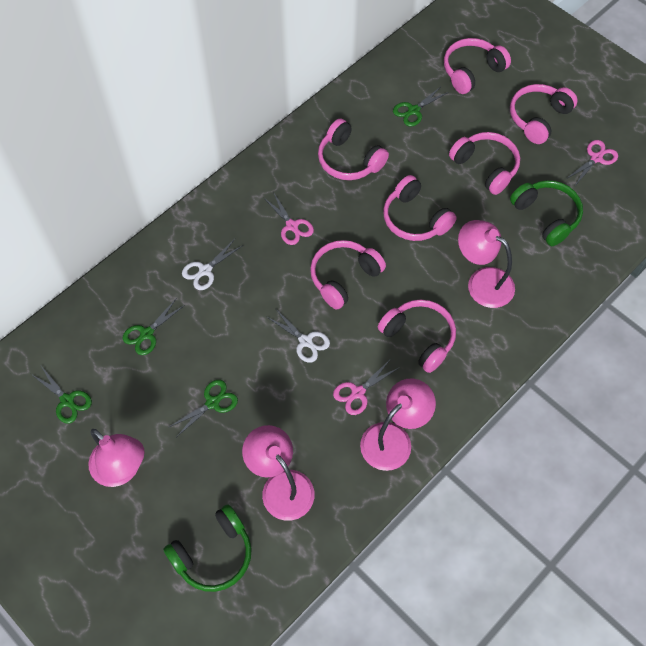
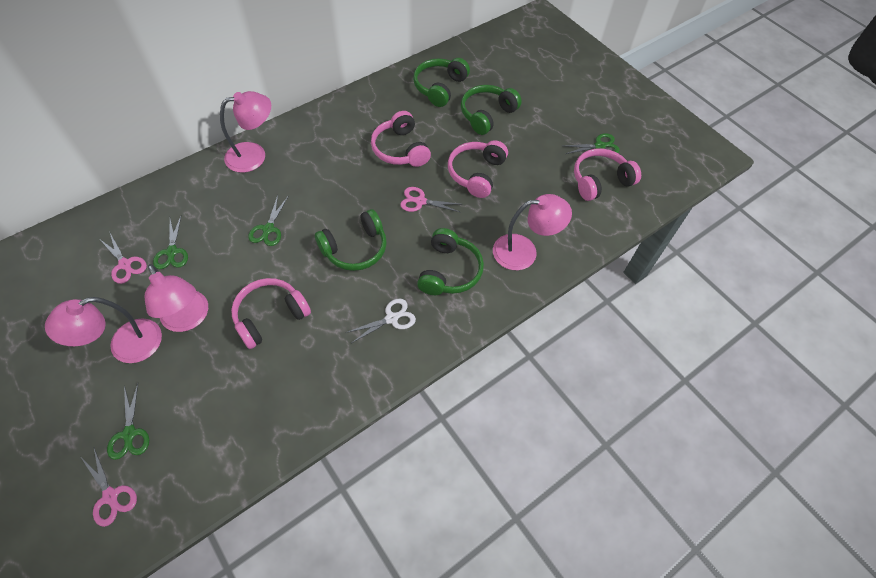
green headphones: 2 -> 4
pink headphones: 7 -> 4
white scissors: 2 -> 1

